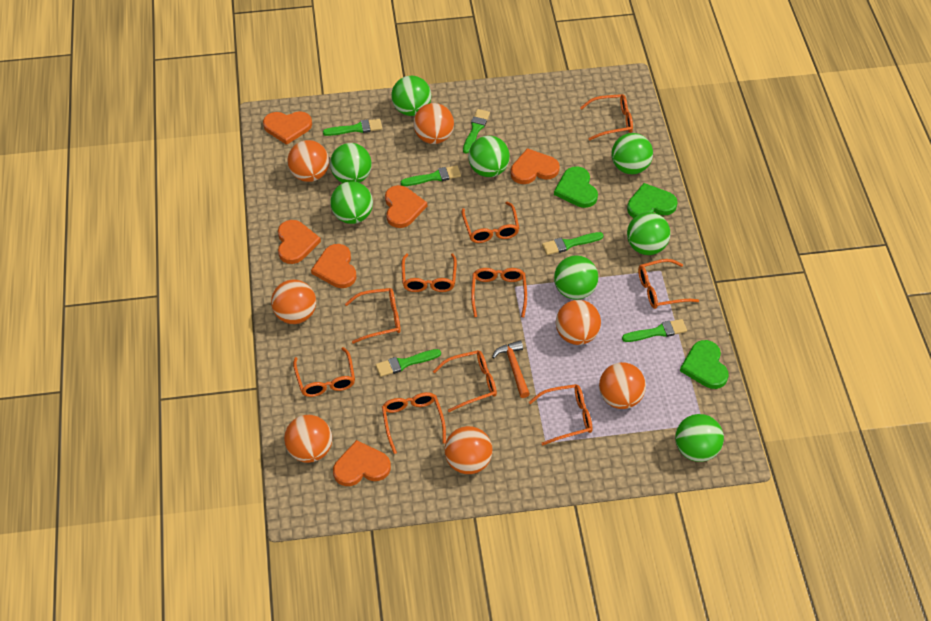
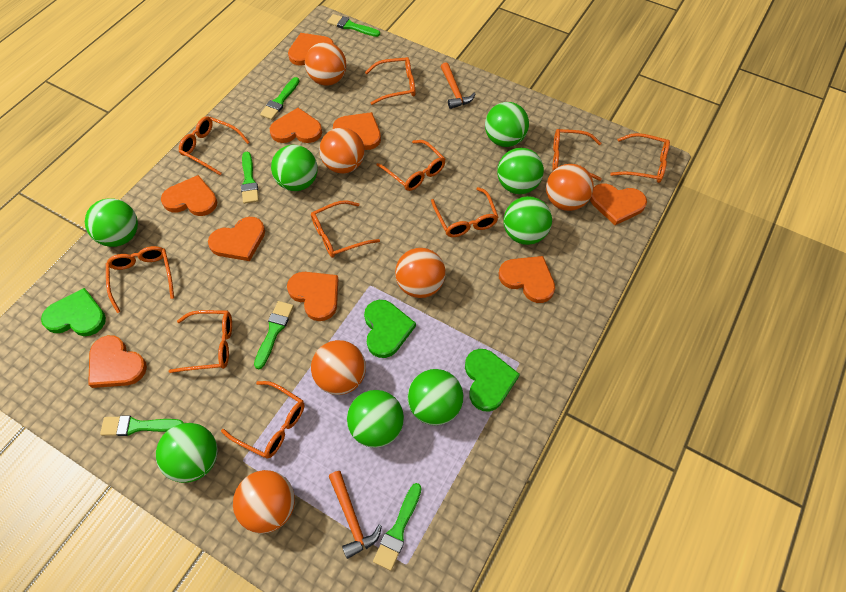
orange ball: 7 -> 6
orange hammer: 1 -> 2
orange heart: 6 -> 9

